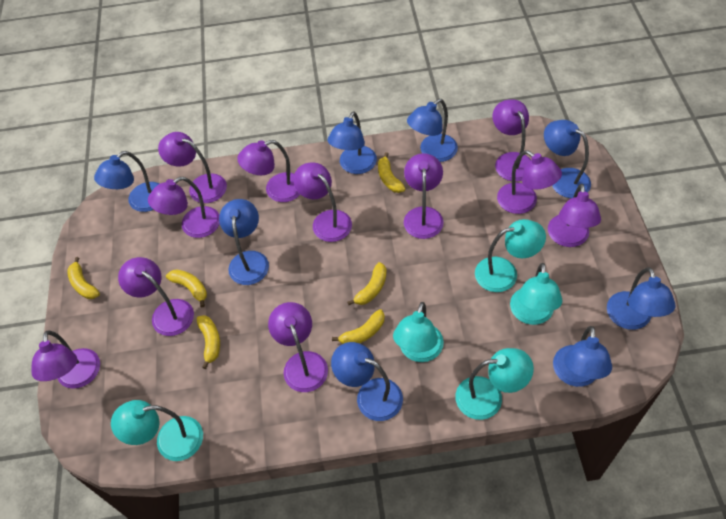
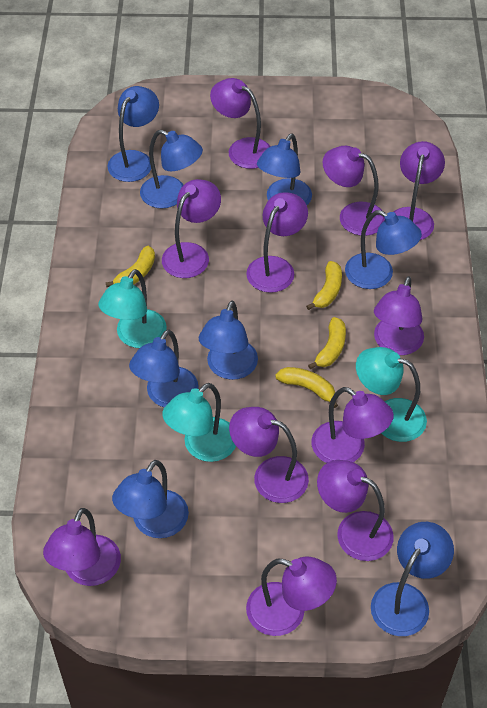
turquoise lamp: 5 -> 3
yellow banana: 6 -> 4

